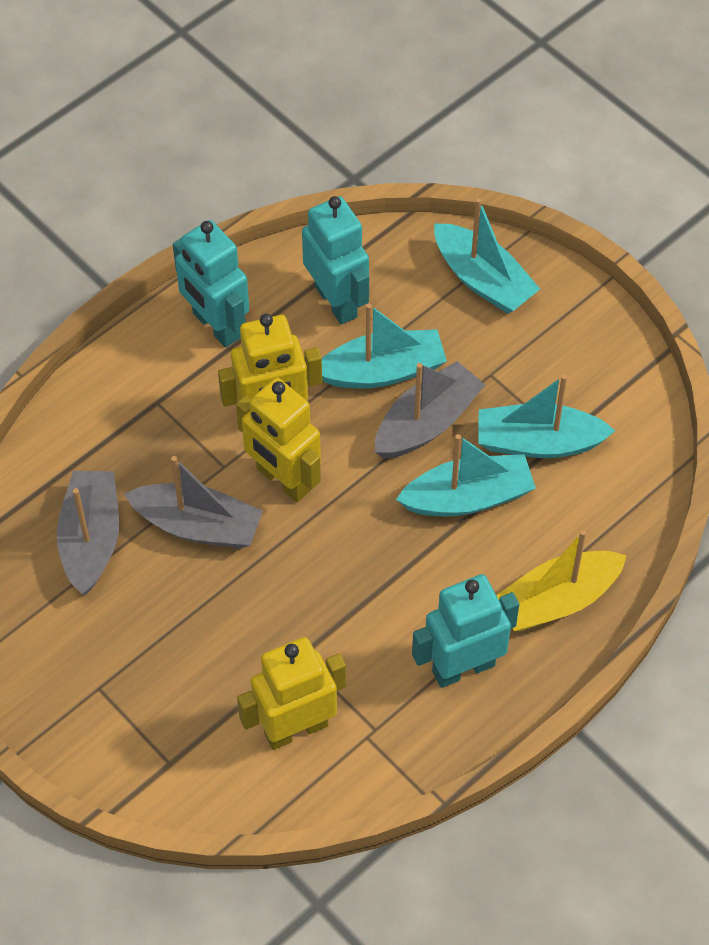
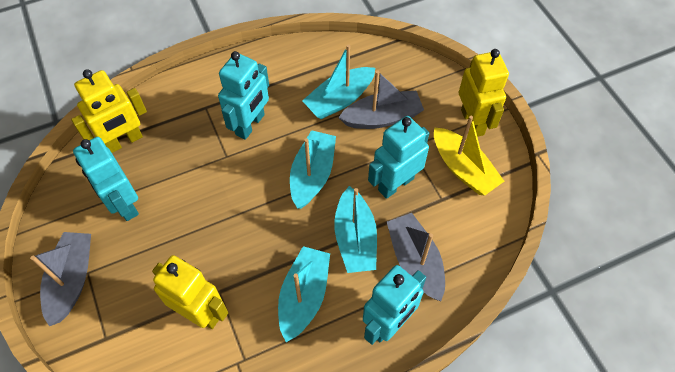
turquoise robot: 3 -> 4

